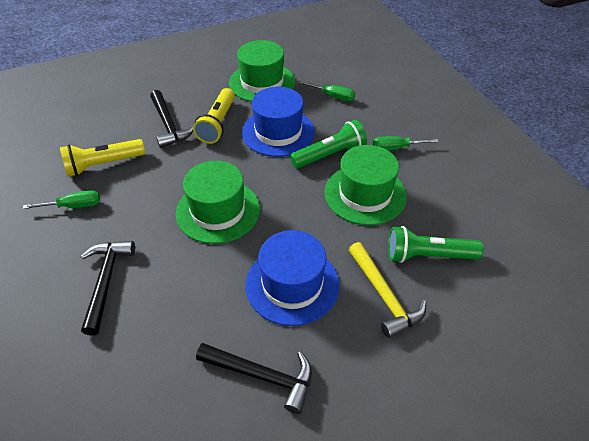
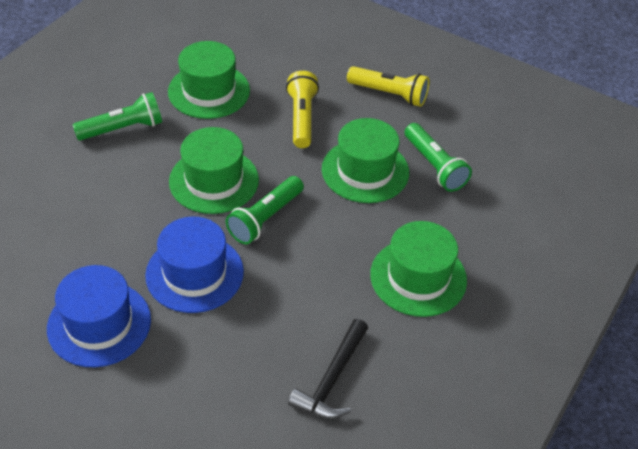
black hammer: 3 -> 1
green flashlight: 2 -> 3
green hat: 3 -> 4
green screwdriver: 3 -> 0
yellow hammer: 1 -> 0

